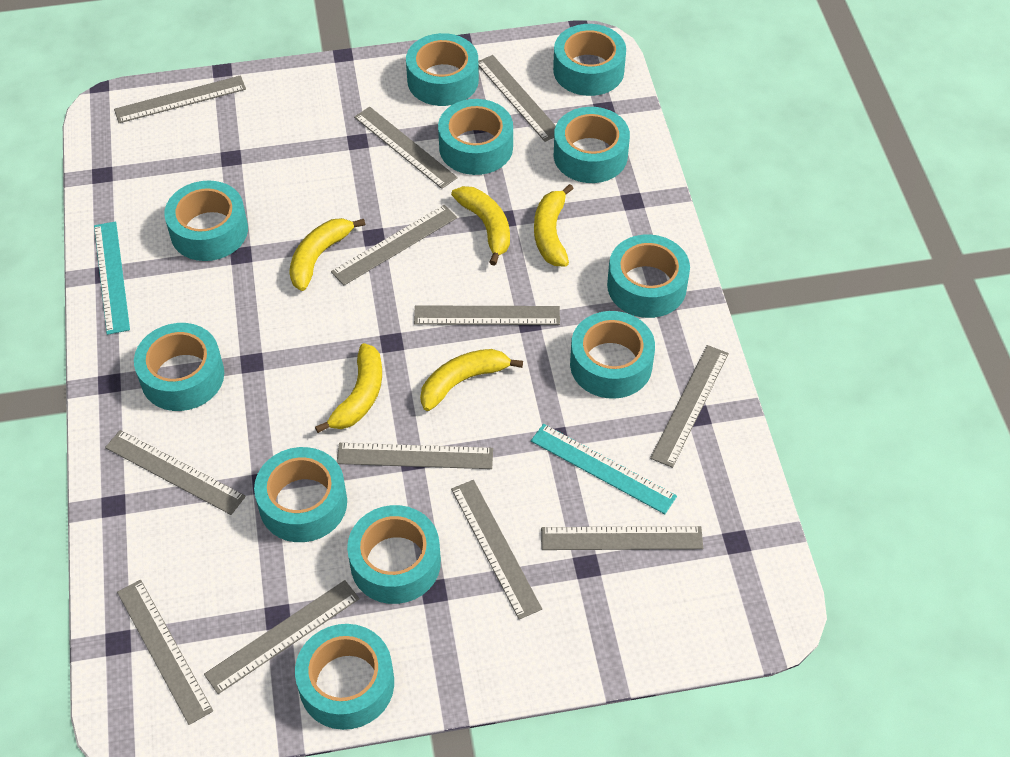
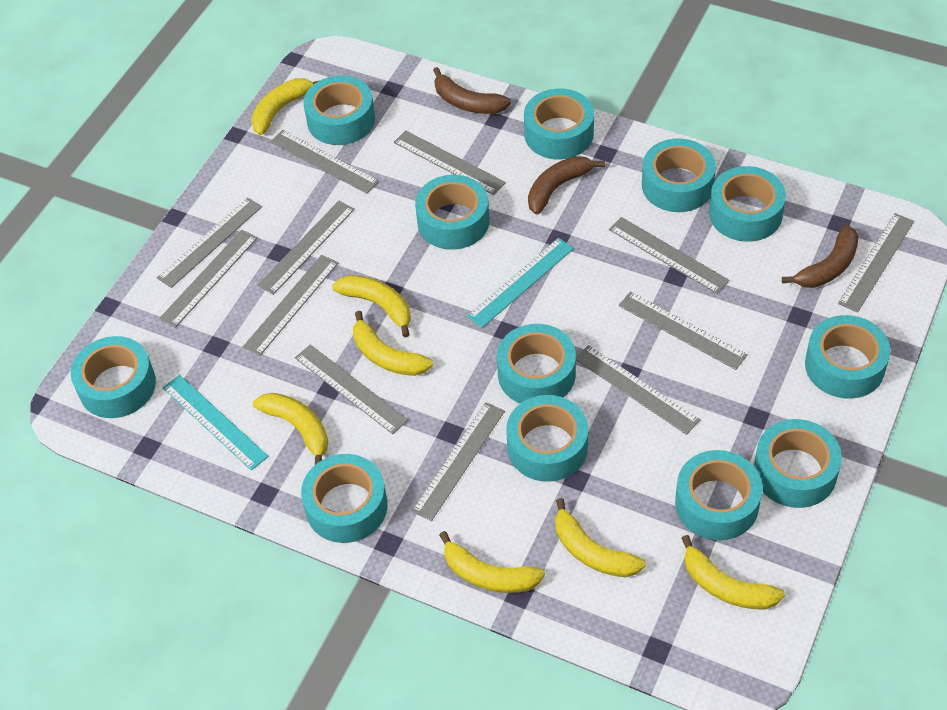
brown banana: 0 -> 3
turquoise tape: 11 -> 12
yellow banana: 5 -> 7

